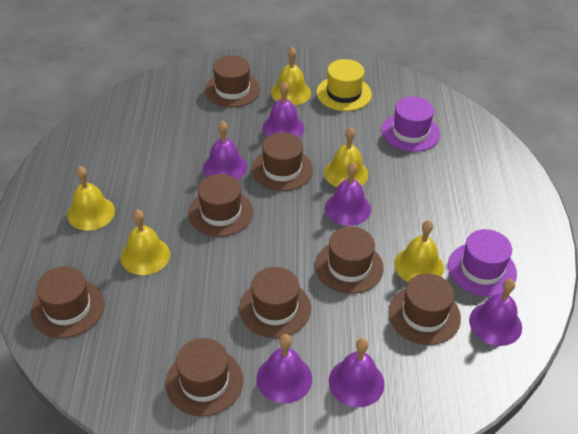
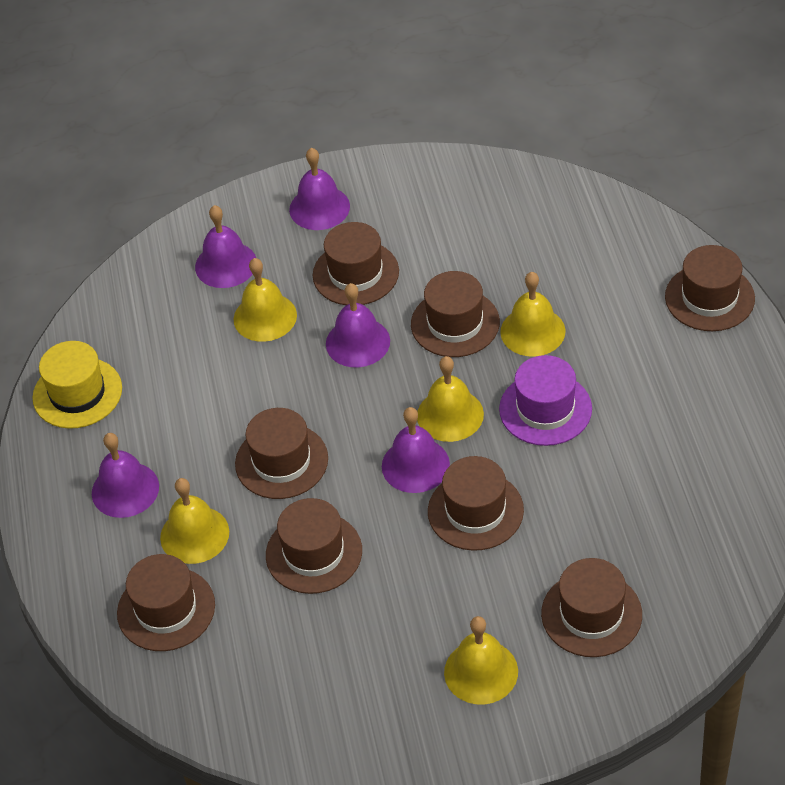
purple bell: 6 -> 5
purple hat: 2 -> 1

